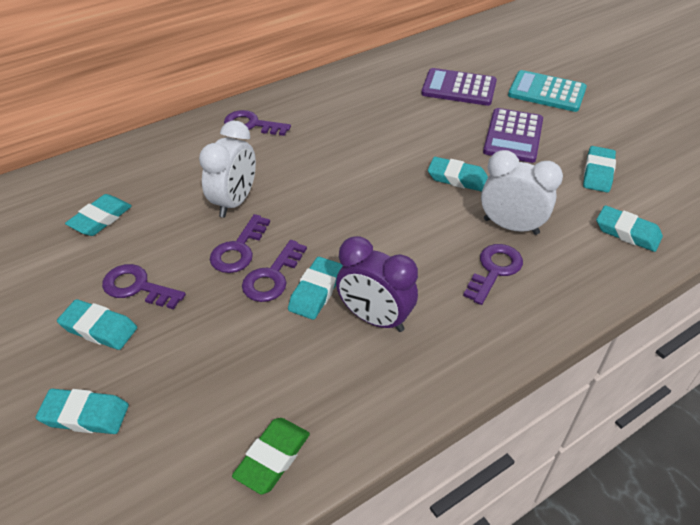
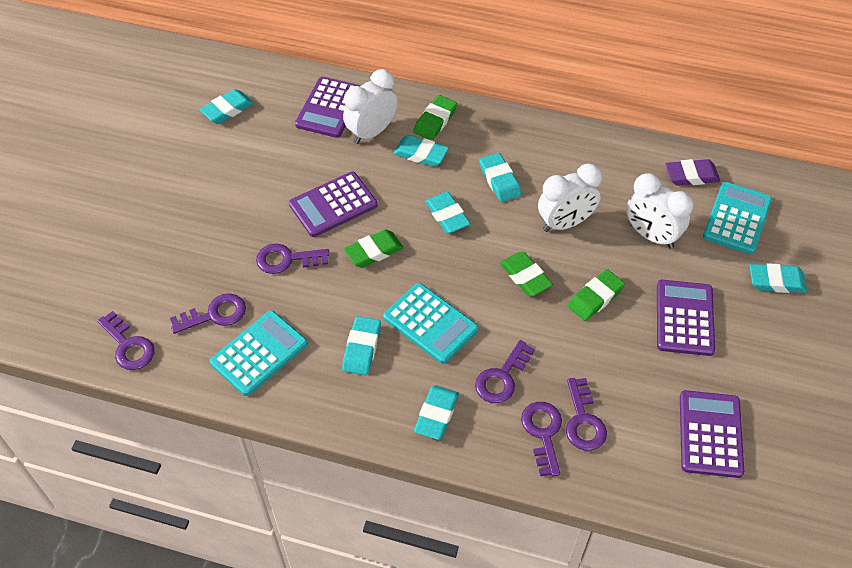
green eraser: 1 -> 4
purple calculator: 2 -> 4
purple clock: 1 -> 0
purple eraser: 0 -> 1
purple key: 5 -> 6
turquoise calculator: 1 -> 3
white clock: 2 -> 3

